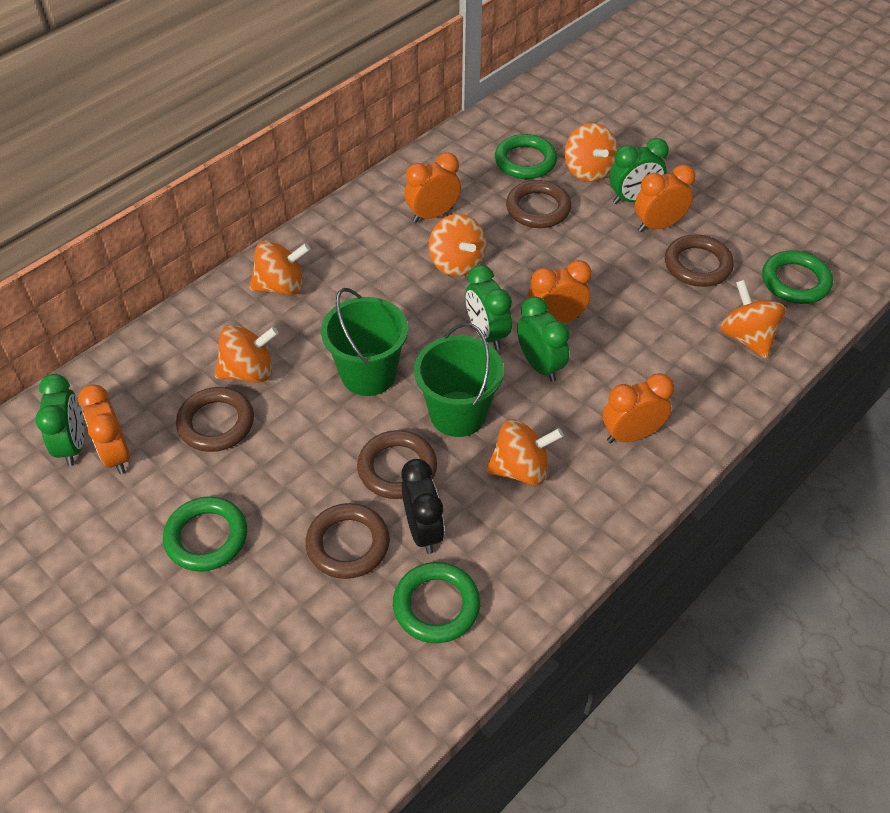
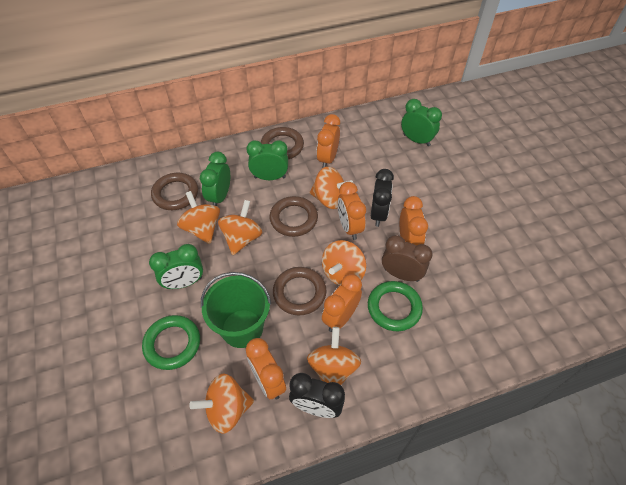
black clock: 1 -> 2
brown clock: 0 -> 1
brown ring: 5 -> 4
green bucket: 2 -> 1
green ring: 4 -> 2

